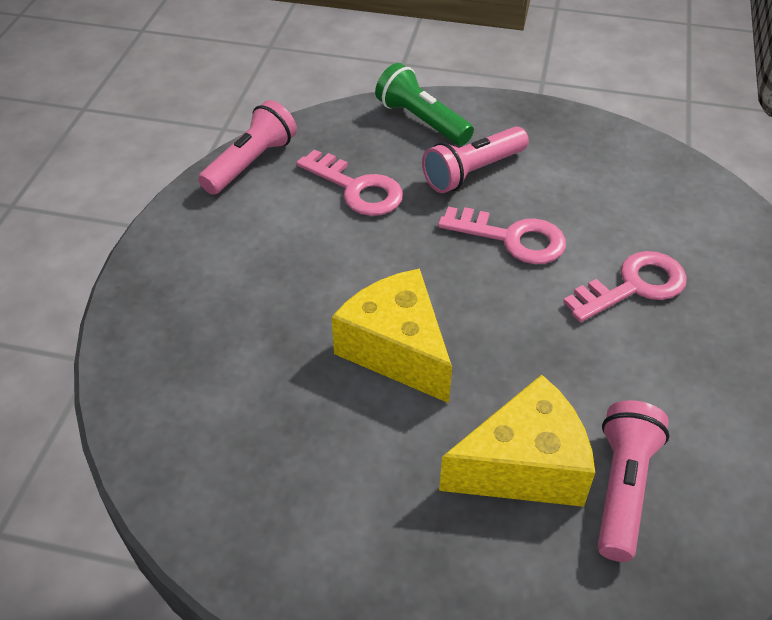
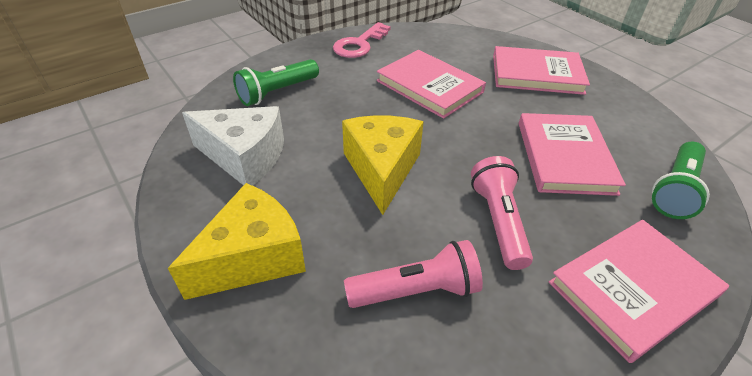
green flashlight: 1 -> 2
pink book: 0 -> 4
pink flashlight: 3 -> 2
pink key: 3 -> 1
white cheese: 0 -> 1

